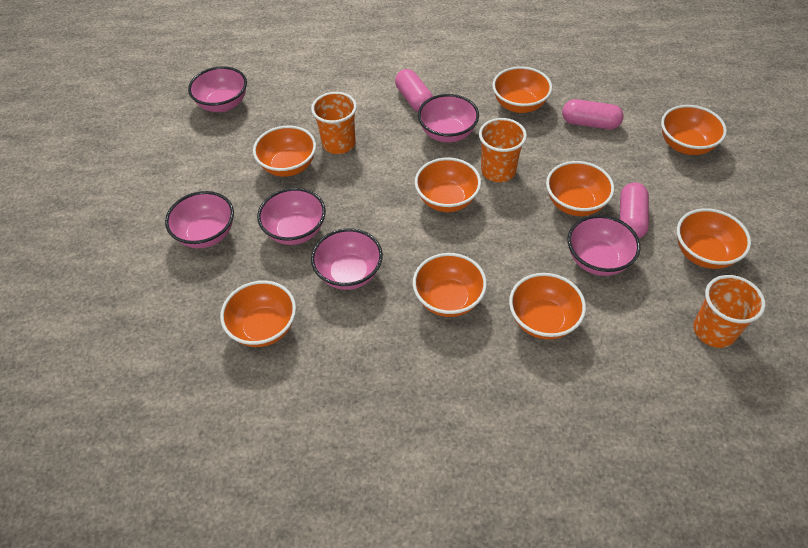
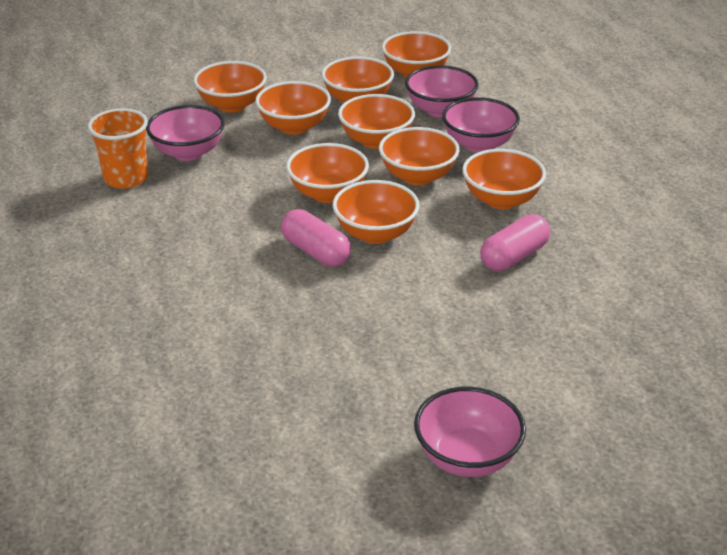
orange cup: 3 -> 1
pink bowl: 6 -> 4
pink capsule: 3 -> 2

